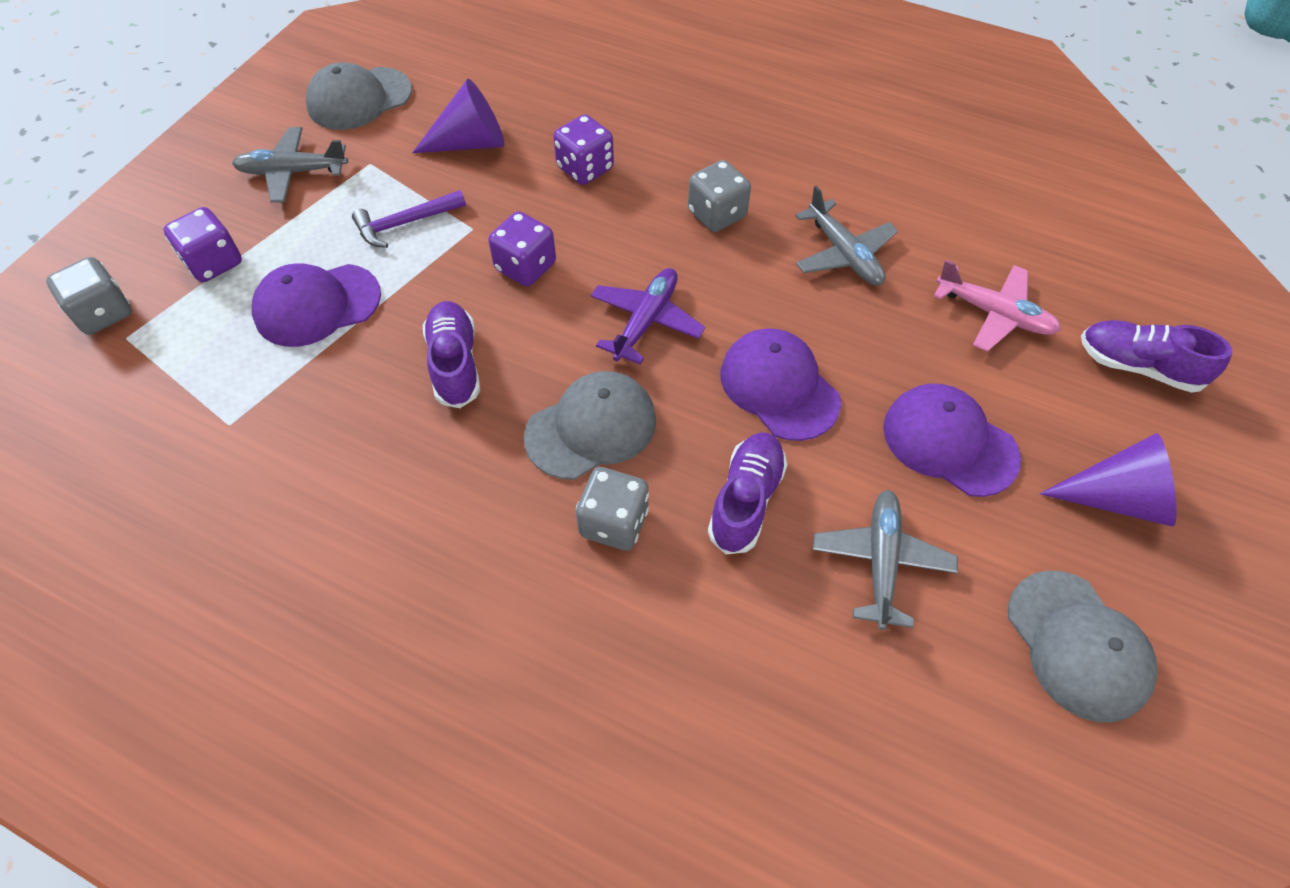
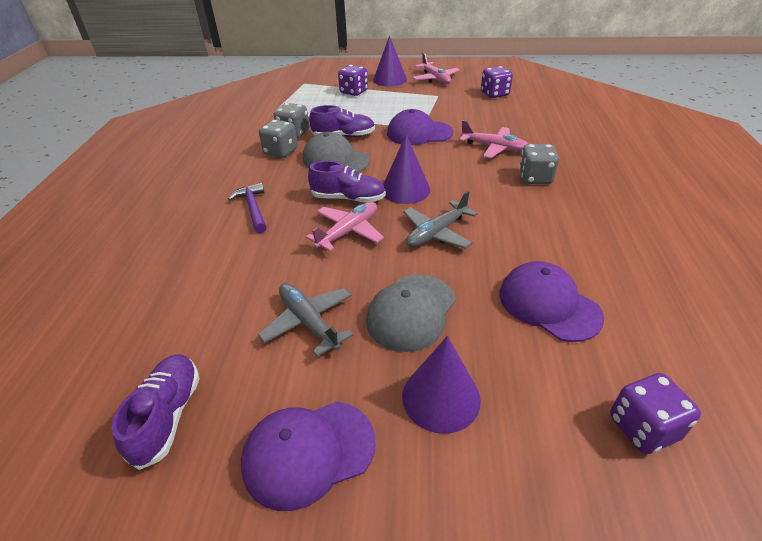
grey cap: 3 -> 2
grey plane: 3 -> 2
pink plane: 1 -> 3
purple cone: 2 -> 3
purple plane: 1 -> 0

